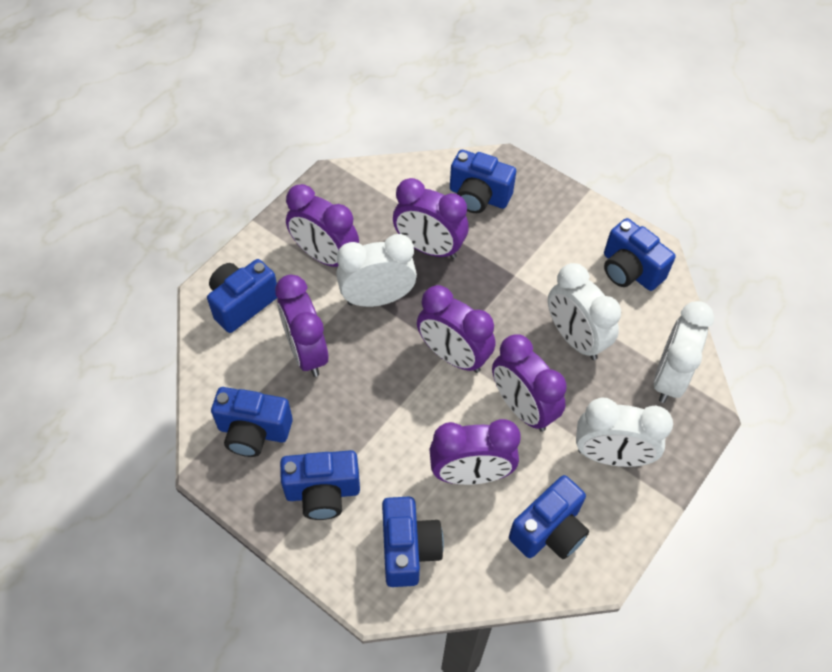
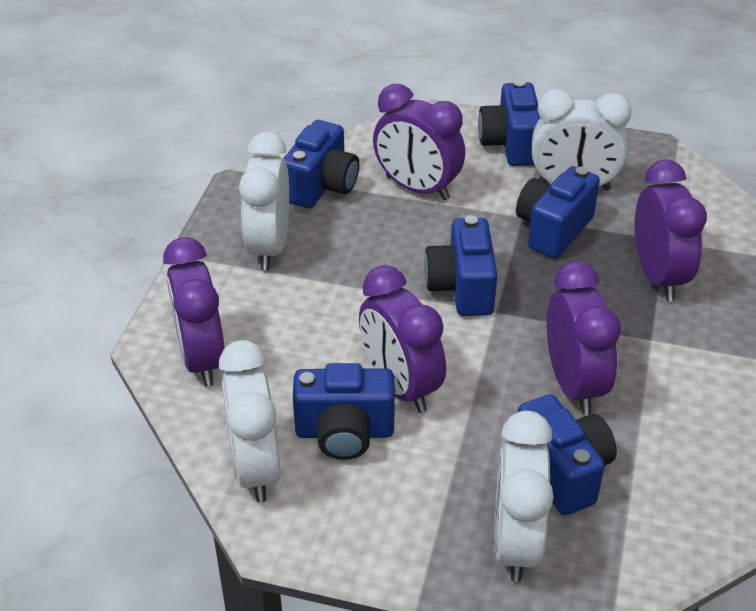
blue camera: 7 -> 6
purple clock: 6 -> 5

